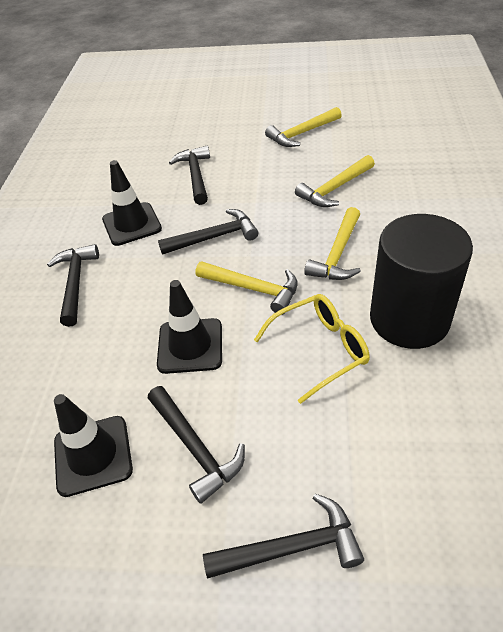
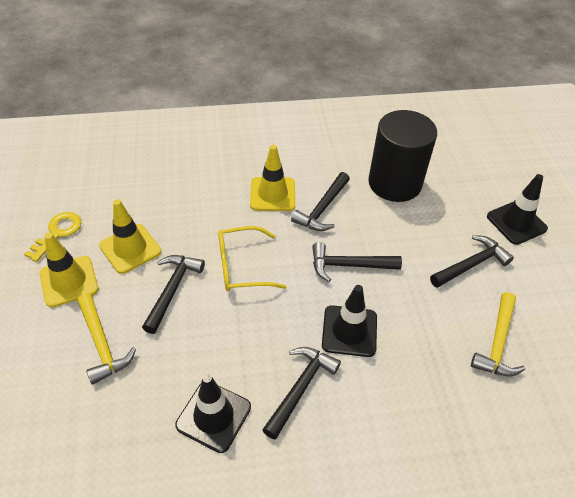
yellow hammer: 4 -> 2
yellow key: 0 -> 1
yellow traffic cone: 0 -> 3

